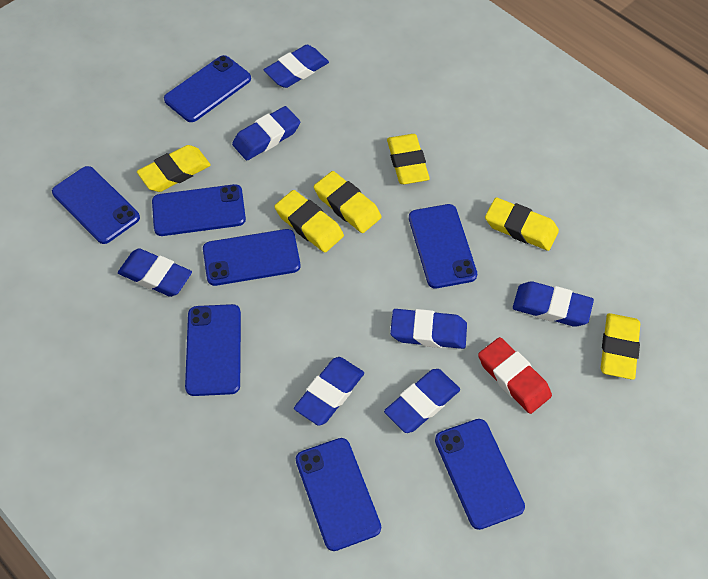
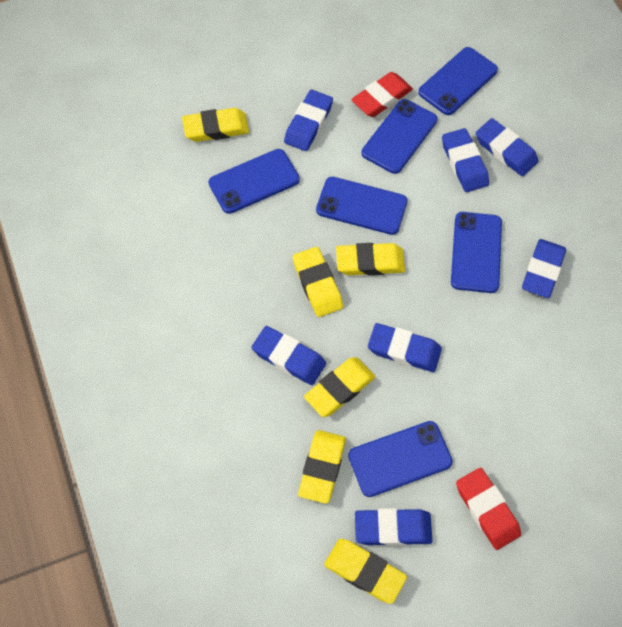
blue phone: 8 -> 6
red eraser: 1 -> 2

